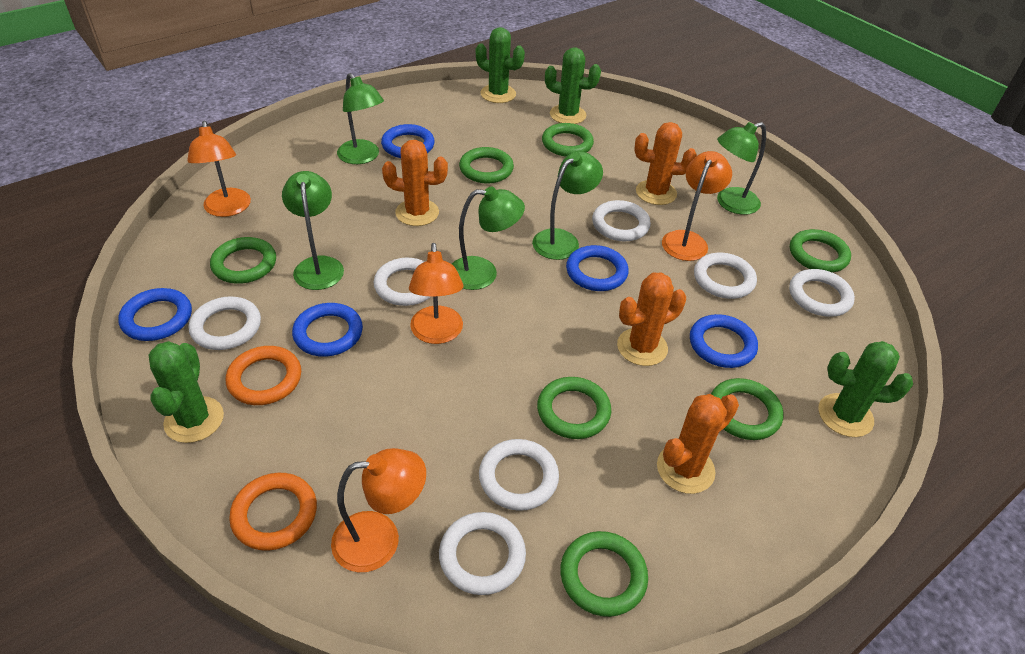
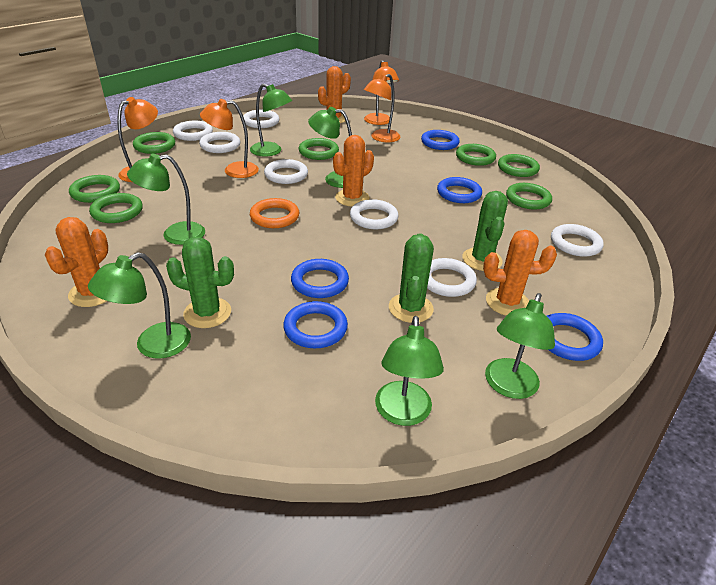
green cactus: 4 -> 3
green lamp: 5 -> 6
orange ring: 2 -> 1

